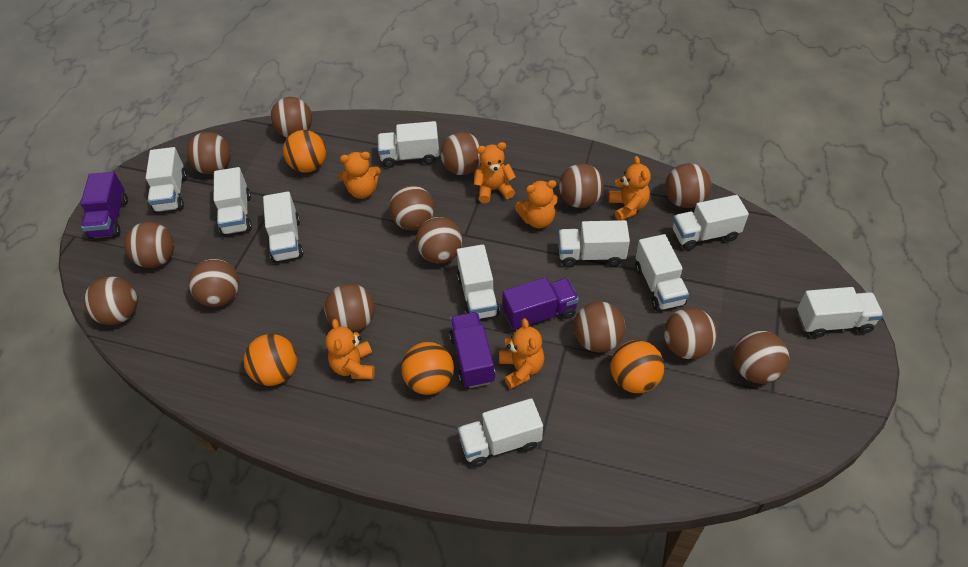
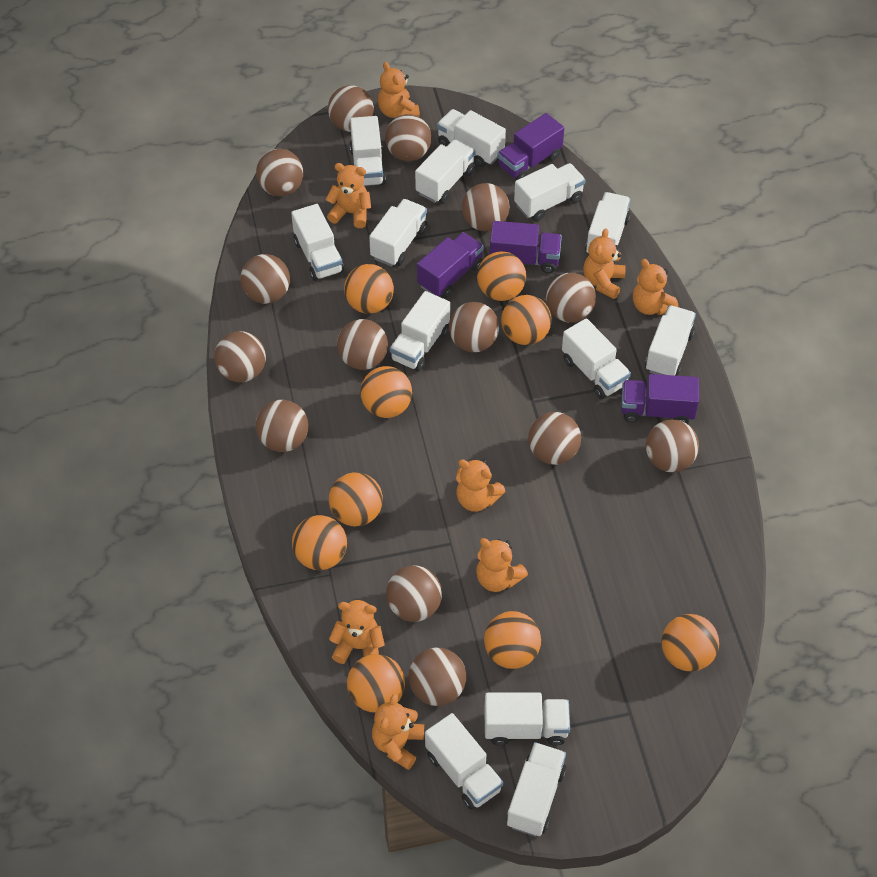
orange ball: 4 -> 9
orange teddy bear: 6 -> 8
purple truck: 3 -> 4
white truck: 10 -> 13

